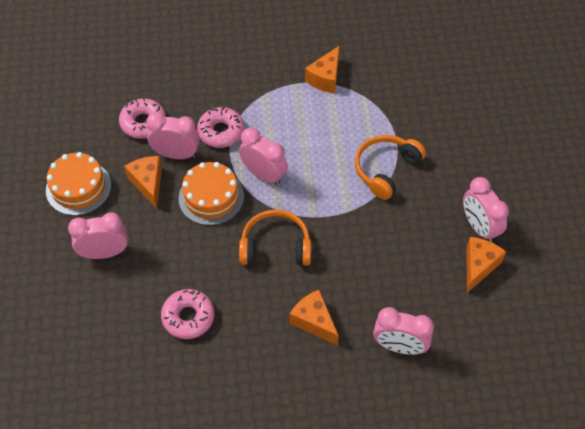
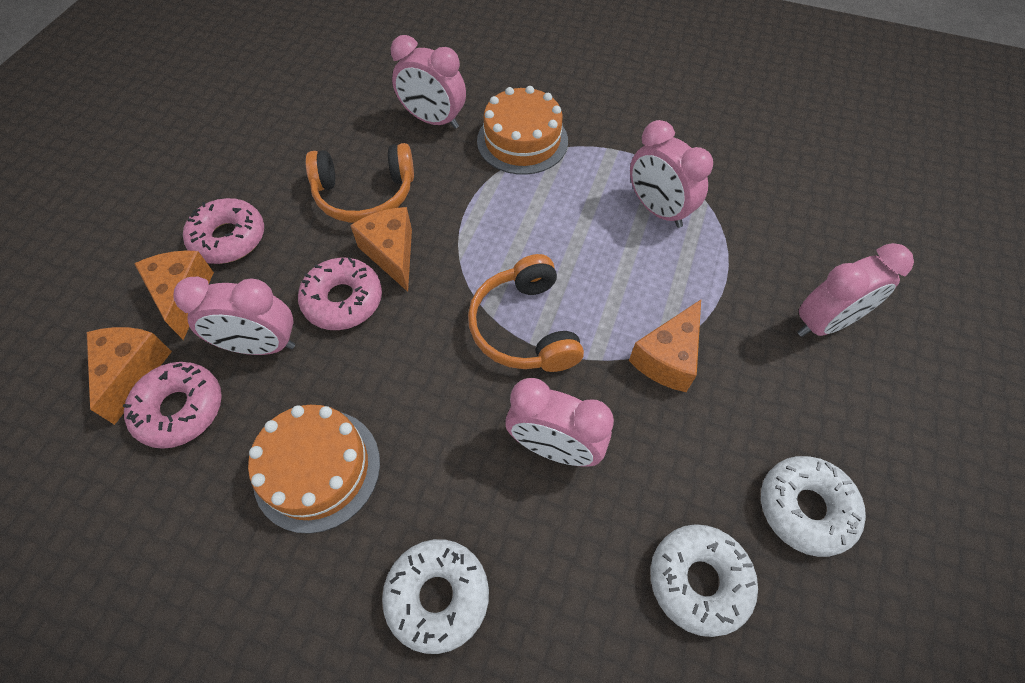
white donut: 0 -> 3

